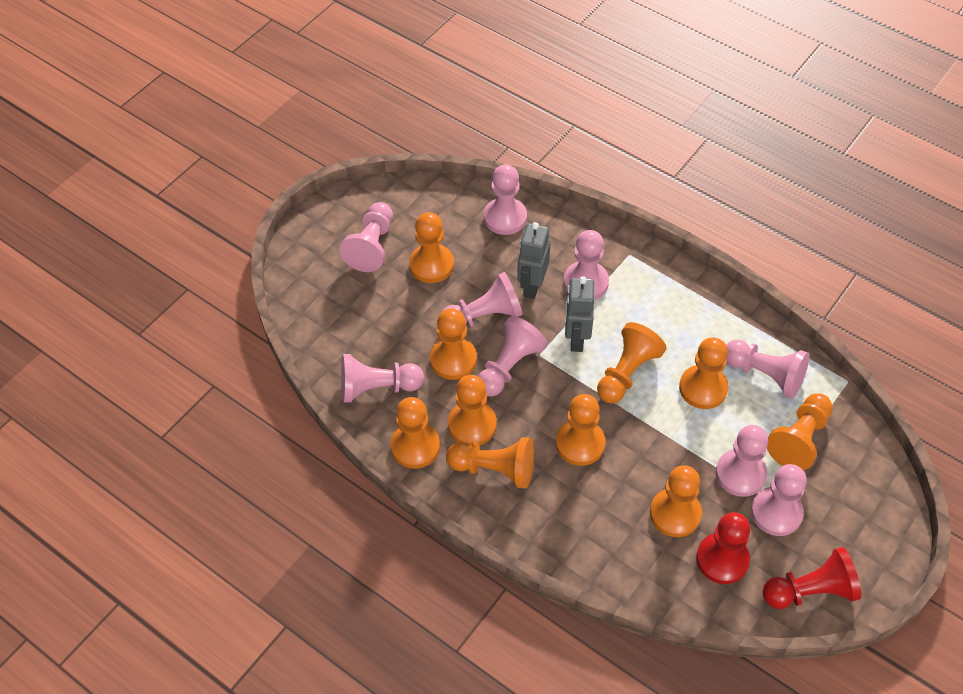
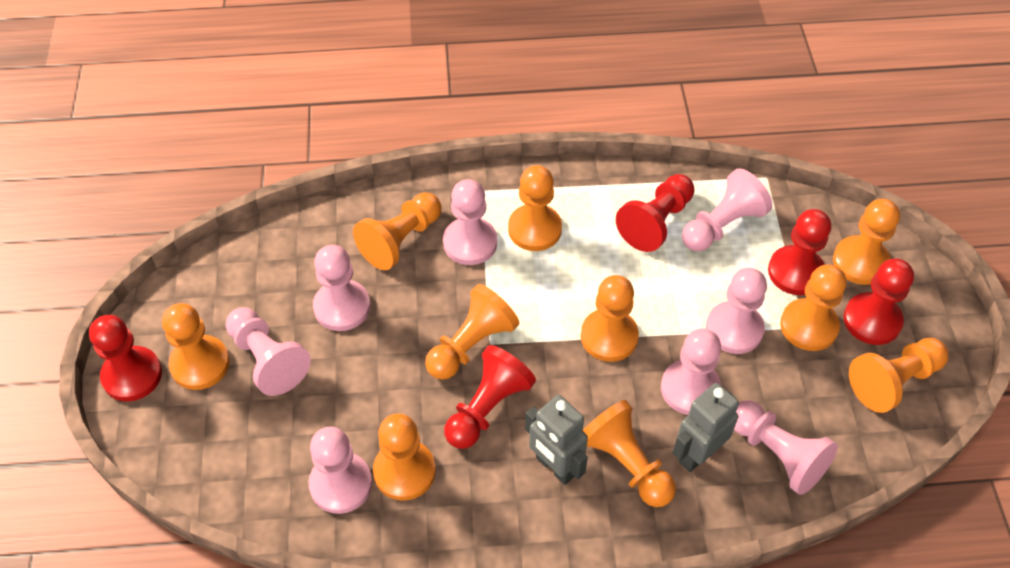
pink pawn: 9 -> 8
red pawn: 2 -> 5

